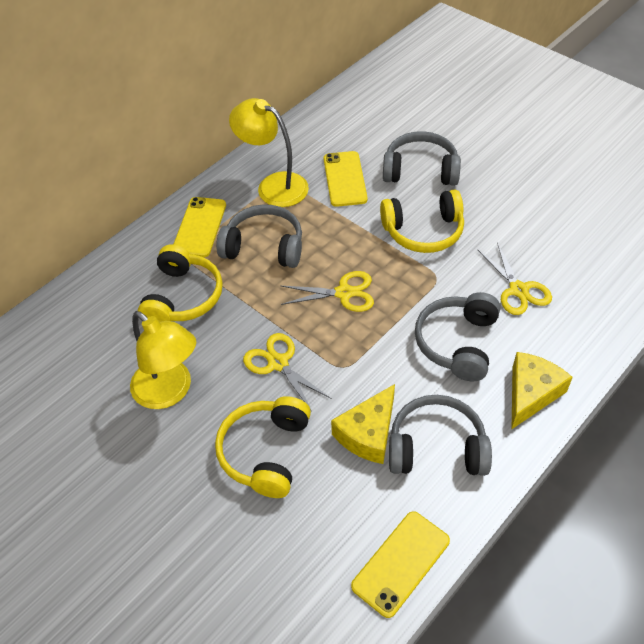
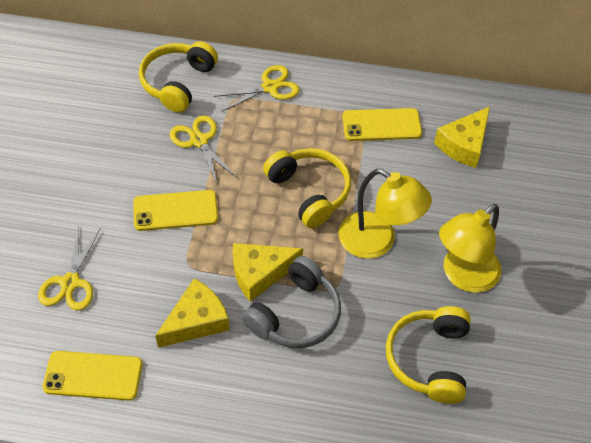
grey headphones: 4 -> 1
yellow cheese: 2 -> 3

